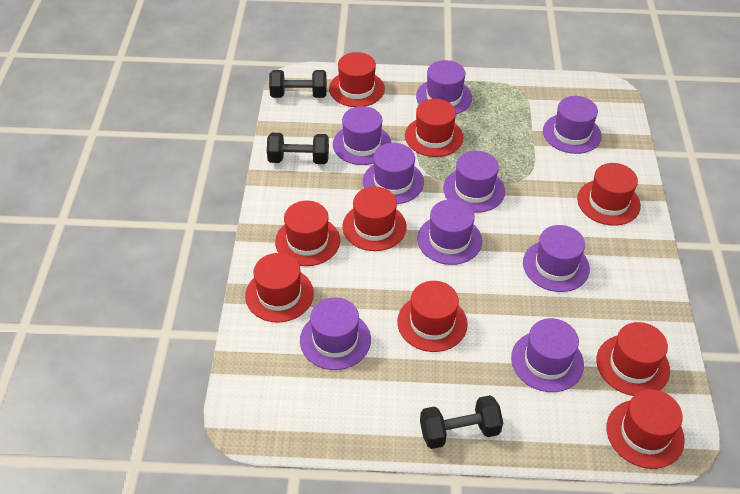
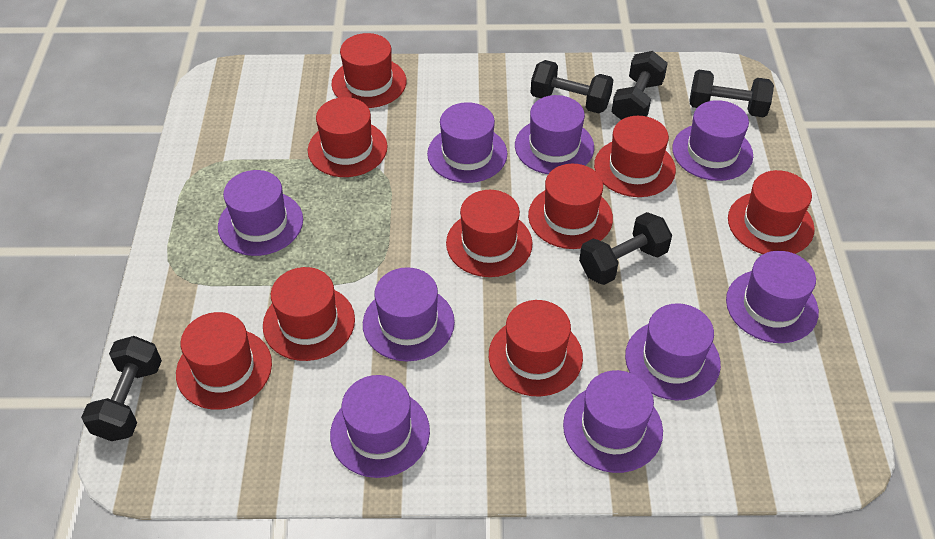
black dumbbell: 3 -> 5

